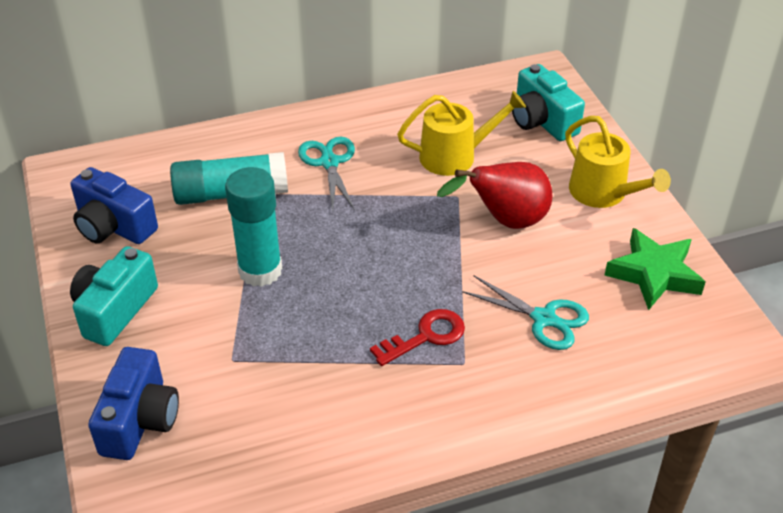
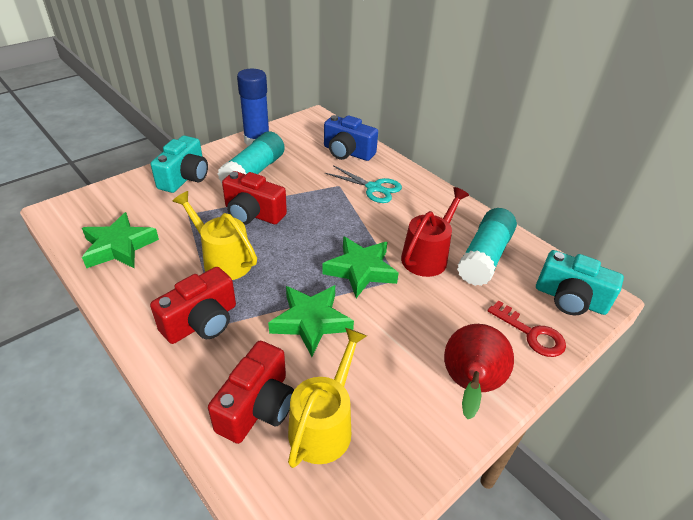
blue camera: 2 -> 1
blue glue stick: 0 -> 1
green star: 1 -> 3
red camera: 0 -> 3
red watering can: 0 -> 1
turquoise scissors: 2 -> 1

